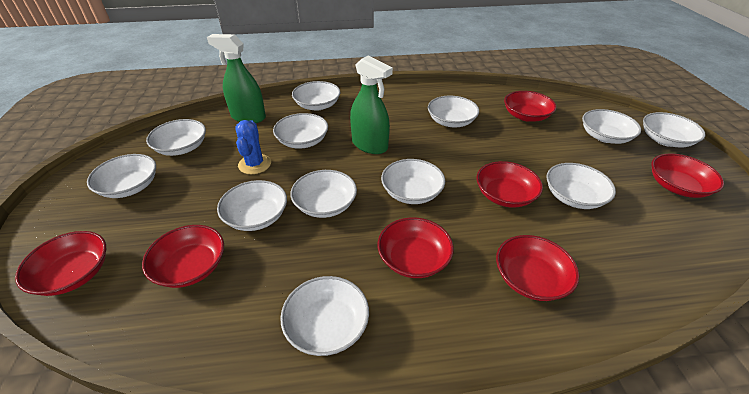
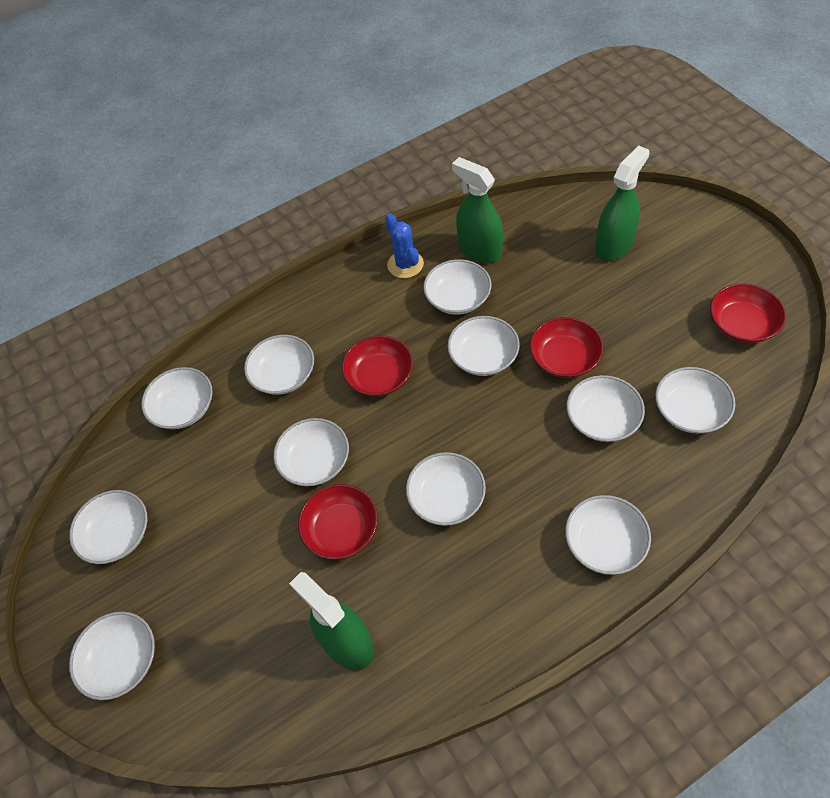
green spray bottle: 2 -> 3
red bowl: 7 -> 4
white bowl: 12 -> 11

